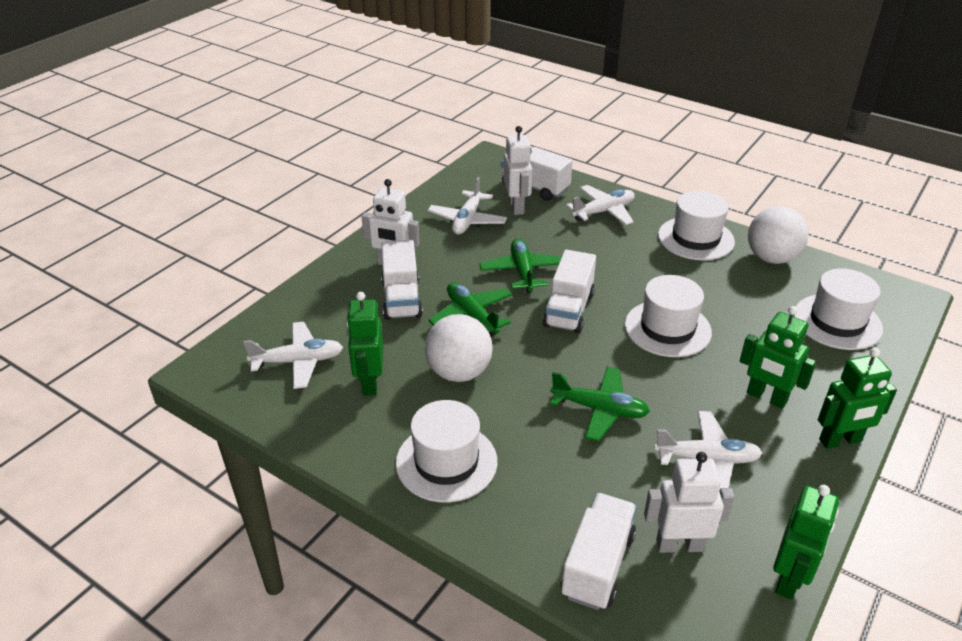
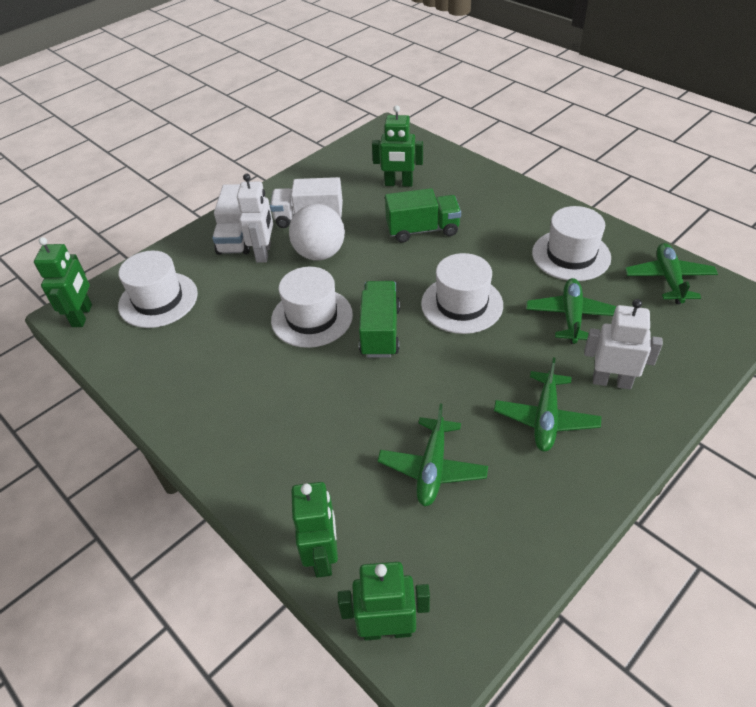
green plane: 3 -> 4
green truck: 0 -> 2
white ball: 2 -> 1
white plane: 4 -> 0
white robot: 3 -> 2
white truck: 4 -> 2

